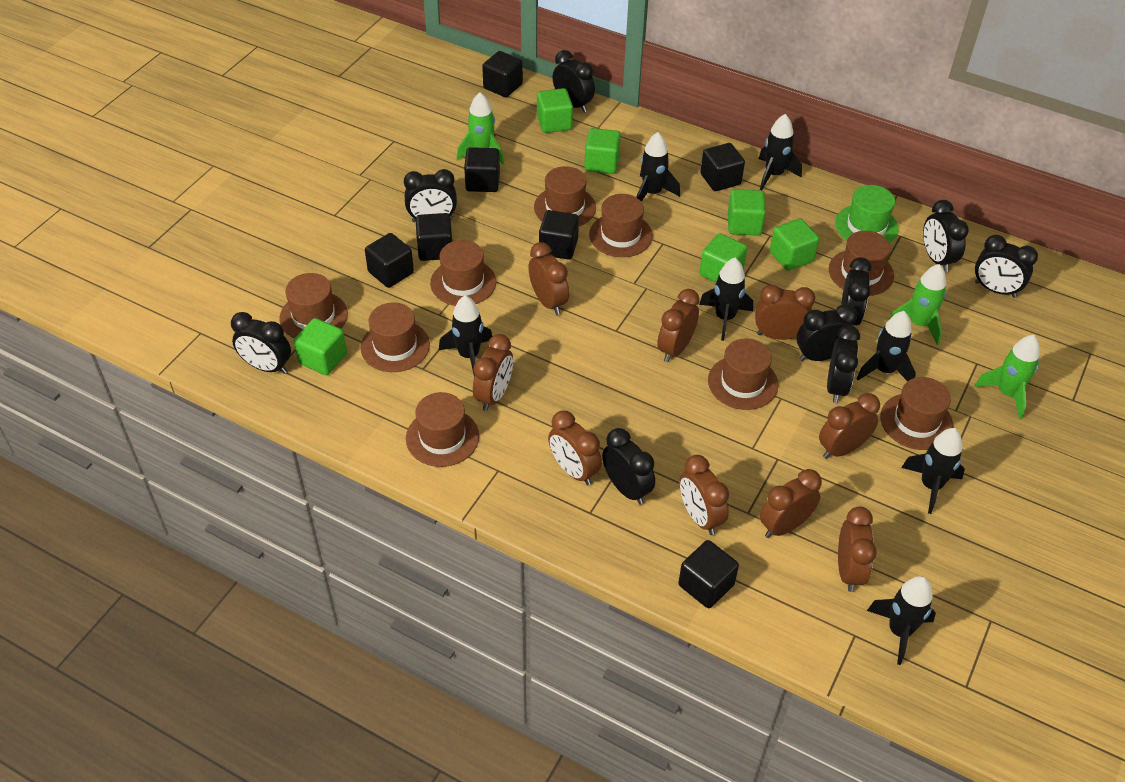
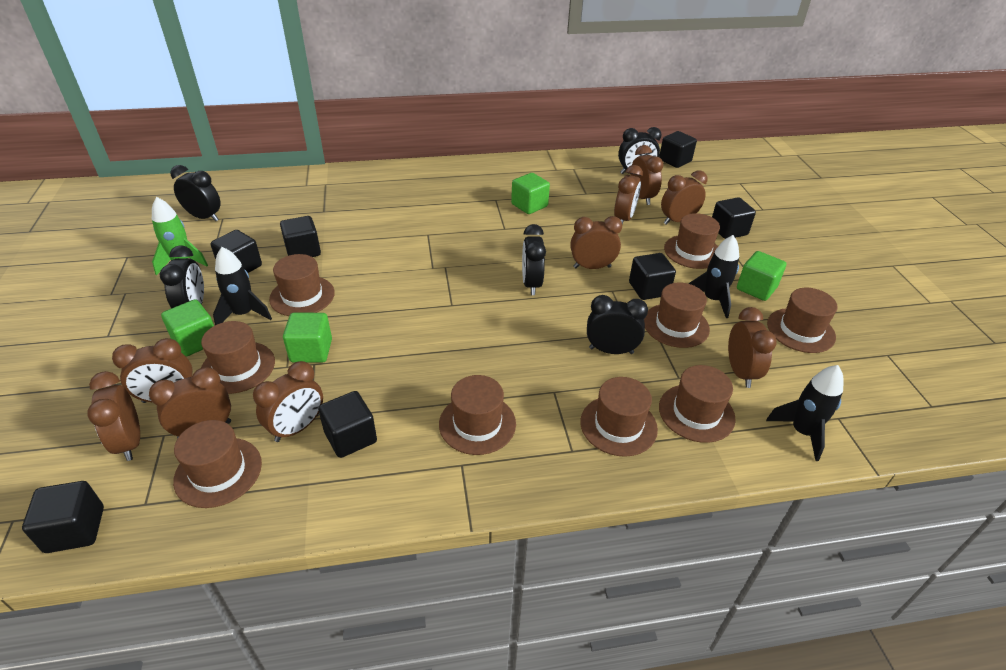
black clock: 9 -> 5
black rocket: 7 -> 3
green cube: 6 -> 4
green hat: 1 -> 0
green rocket: 3 -> 1

